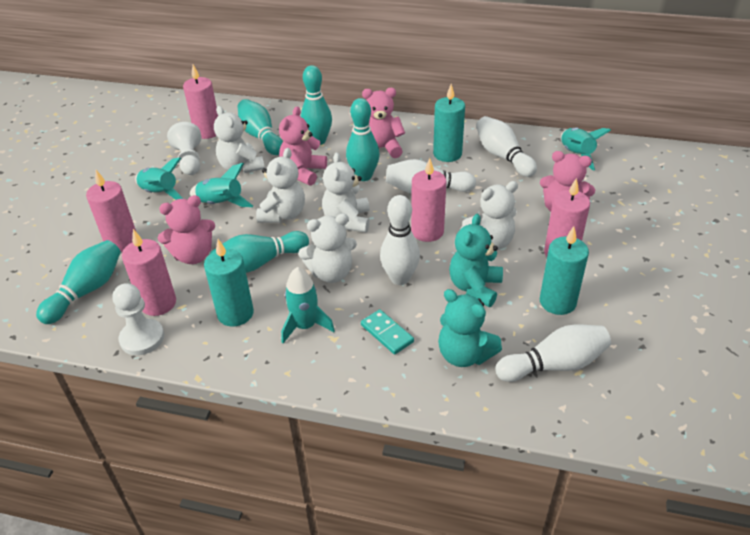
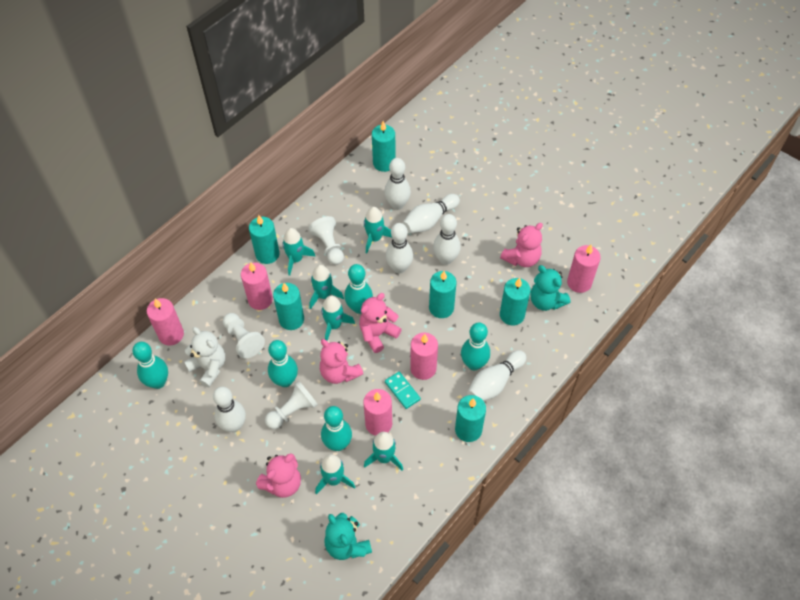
turquoise candle: 3 -> 6
turquoise rocket: 4 -> 6
white bowling pin: 4 -> 6
white pawn: 2 -> 3
white teddy bear: 5 -> 1

